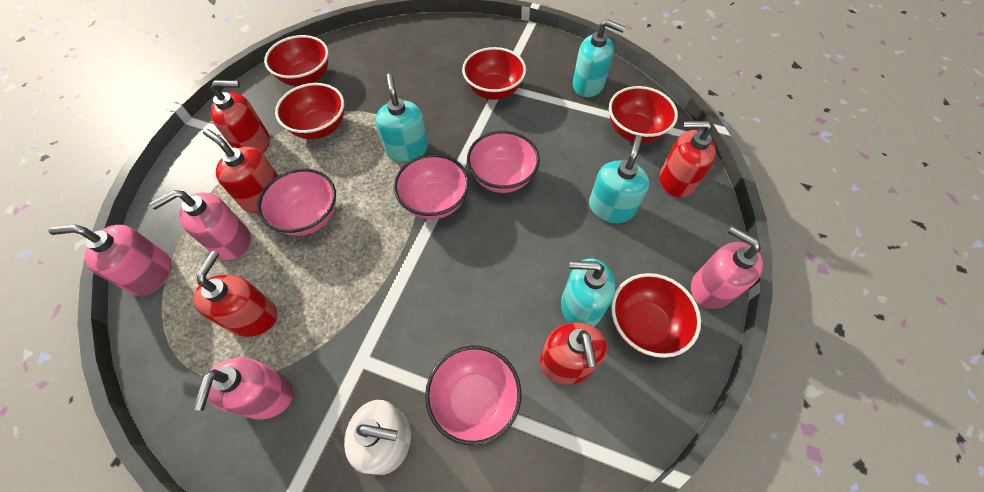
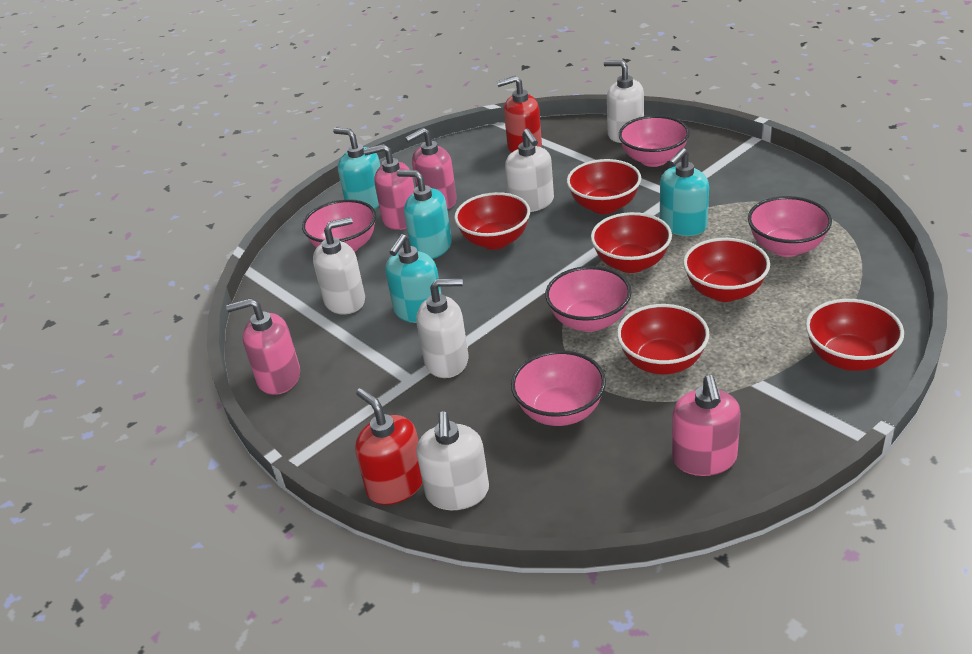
pink bowl: 4 -> 5
red bowl: 5 -> 6
red soap dispenser: 5 -> 2
white soap dispenser: 1 -> 5

